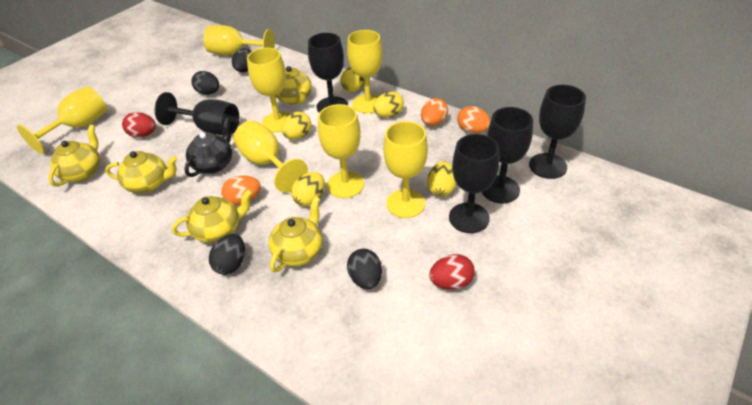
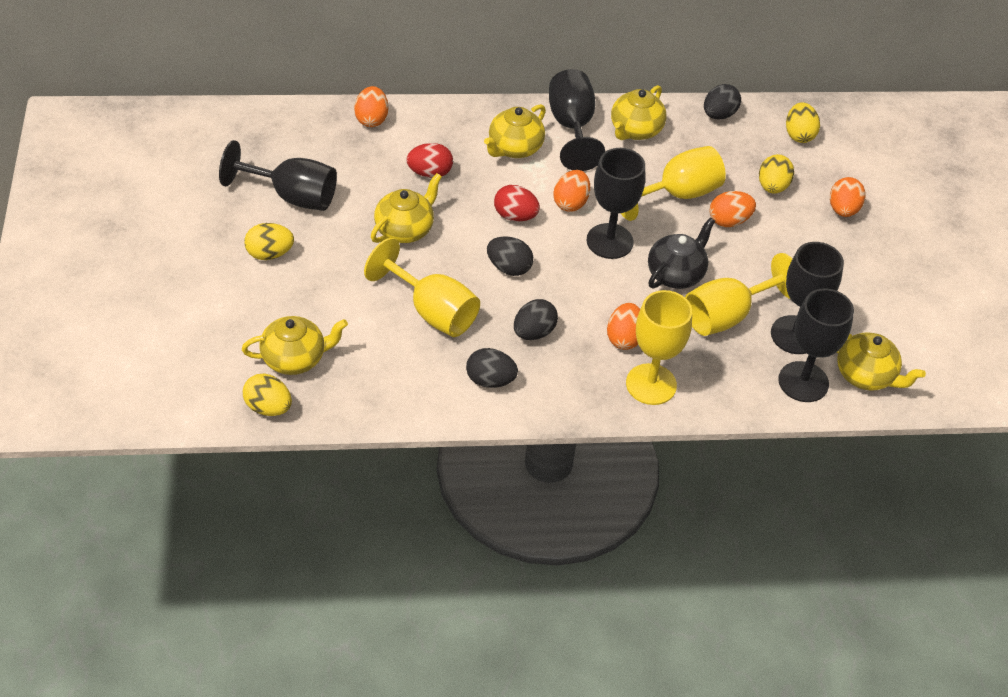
orange egg: 3 -> 5
yellow egg: 5 -> 4
yellow goblet: 7 -> 4

